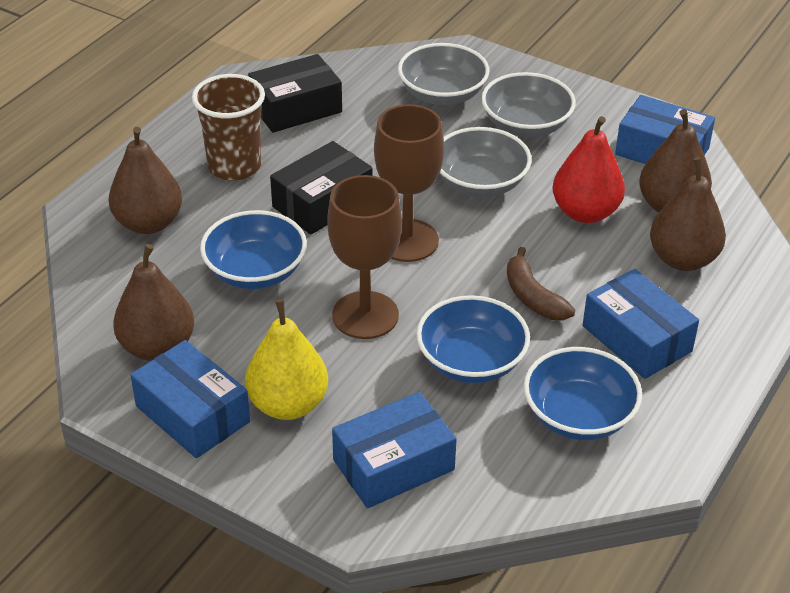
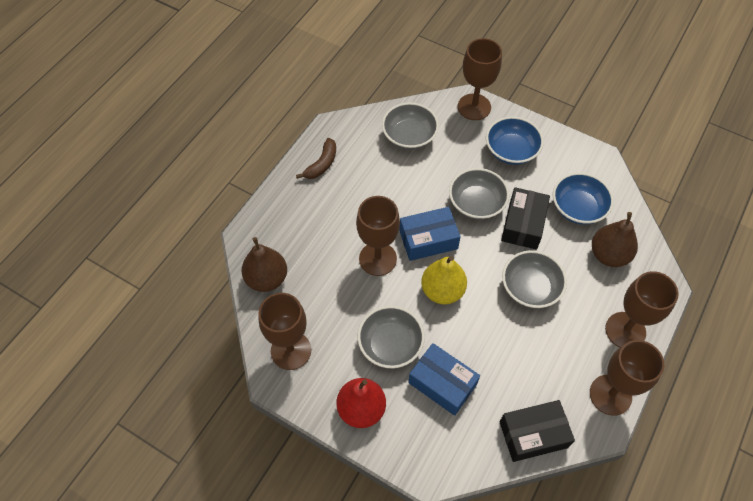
blue bowl: 3 -> 2
blue box: 4 -> 2
brown cup: 1 -> 0
brown goblet: 2 -> 5
brown pear: 4 -> 2
grey bowl: 3 -> 4

